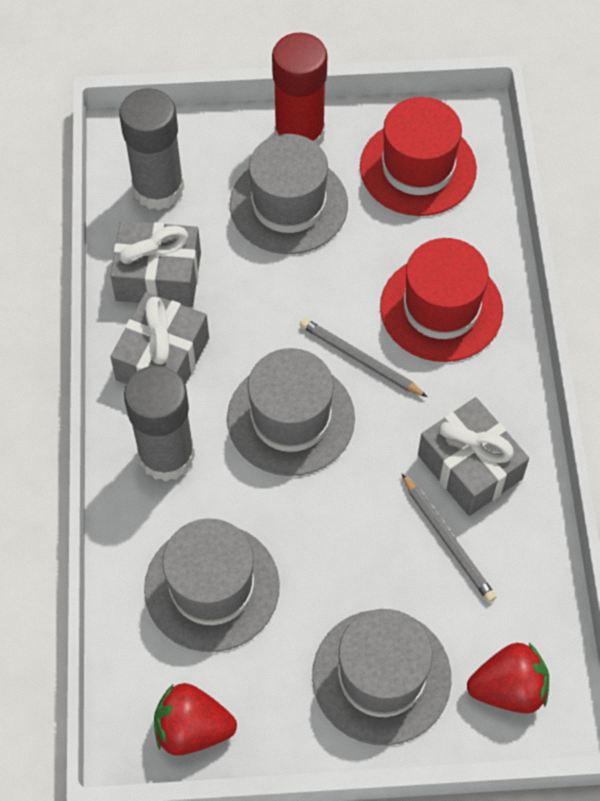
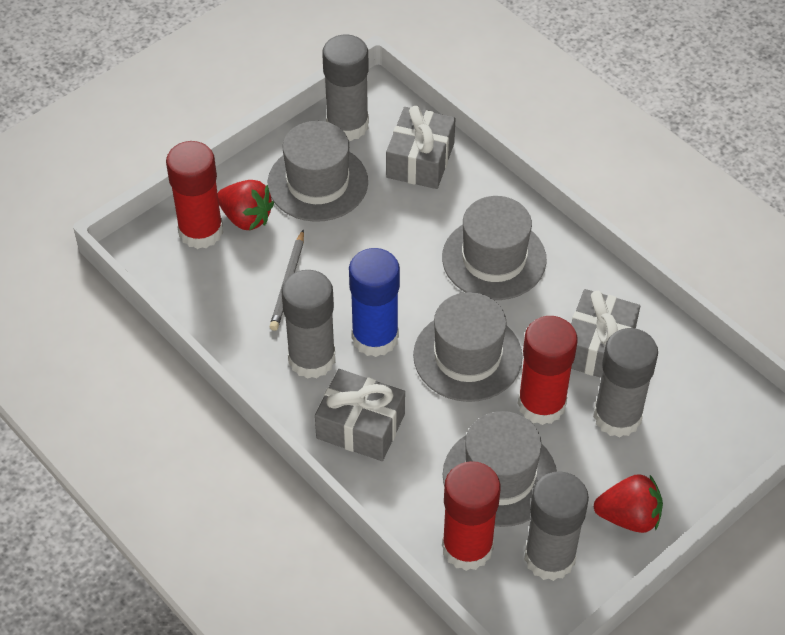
blue glue stick: 0 -> 1
grey glue stick: 2 -> 4
grey pencil: 2 -> 1
red glue stick: 1 -> 3
red hat: 2 -> 0

